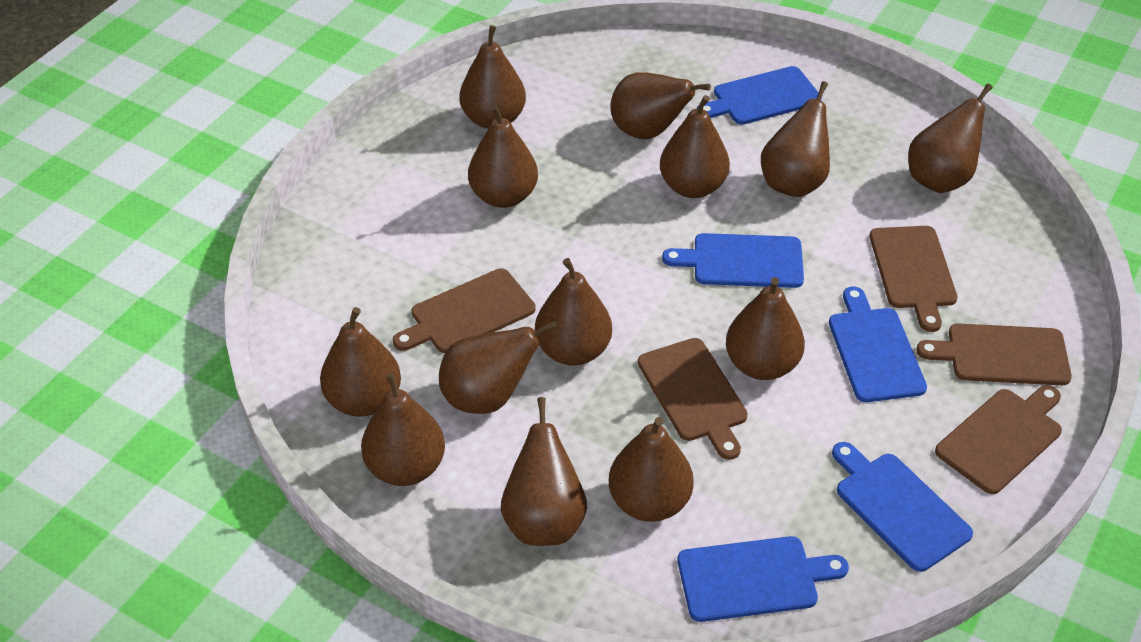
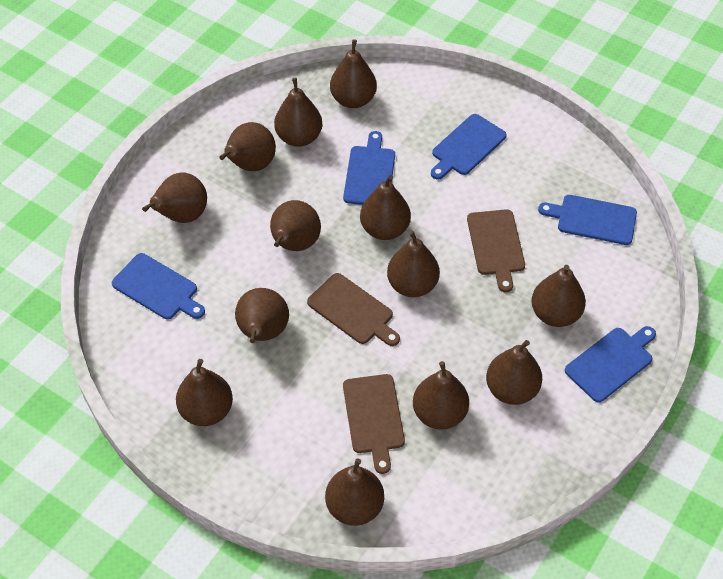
brown cutting board: 5 -> 3

